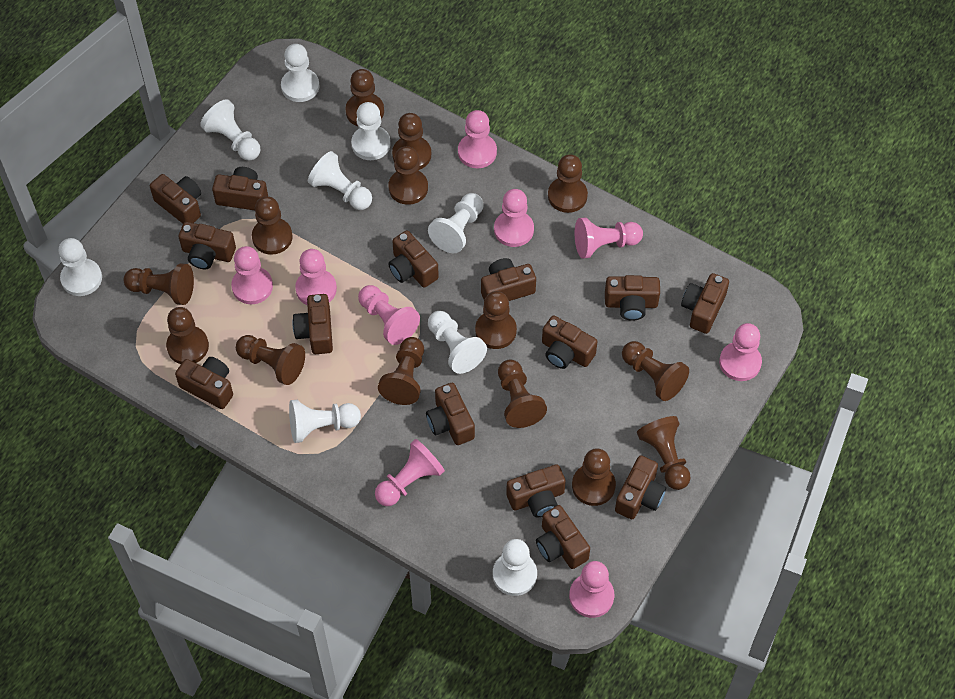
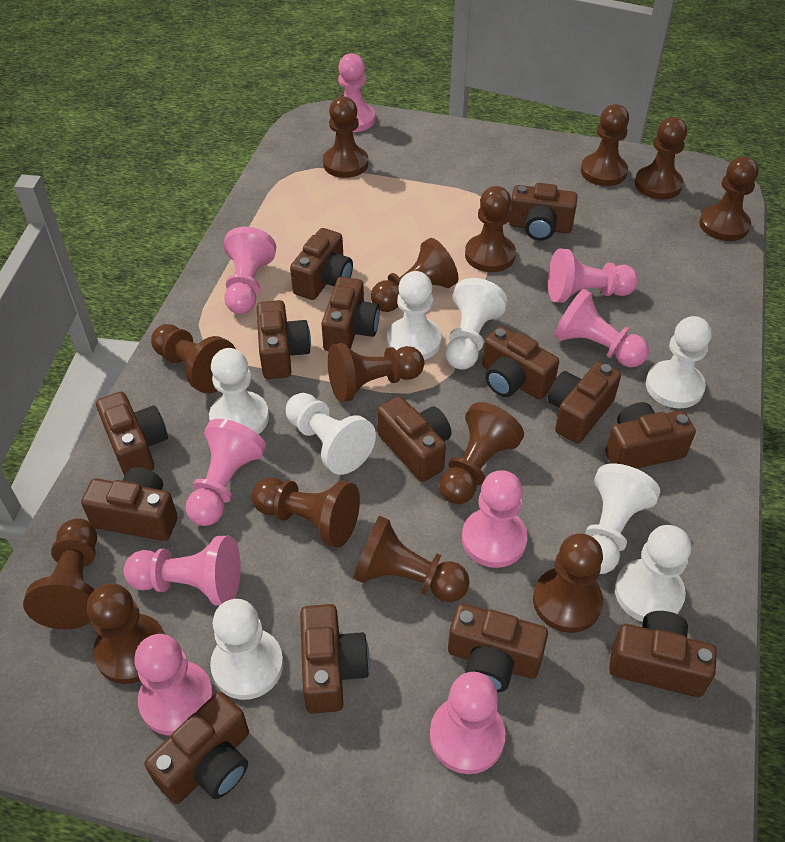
white pawn: 9 -> 8

